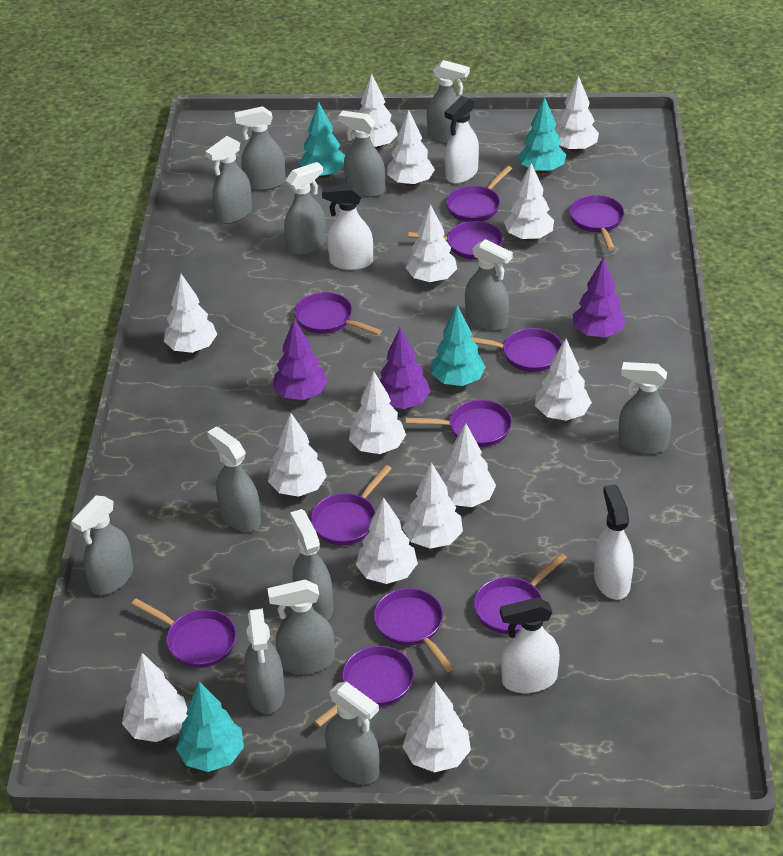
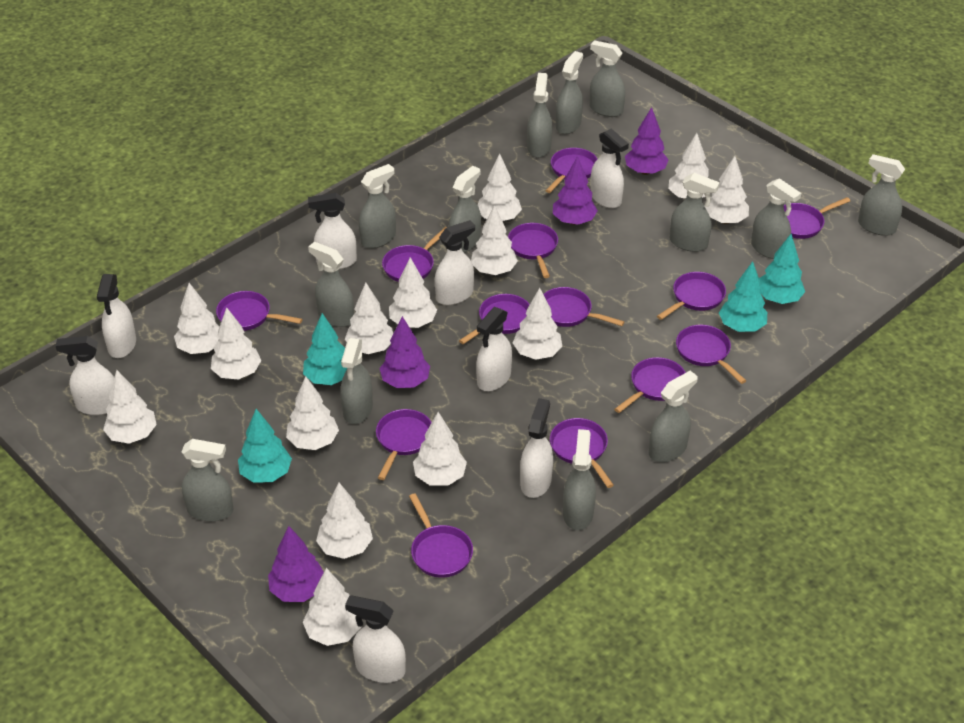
purple pan: 11 -> 13
purple tree: 3 -> 4
white spray bottle: 4 -> 8

